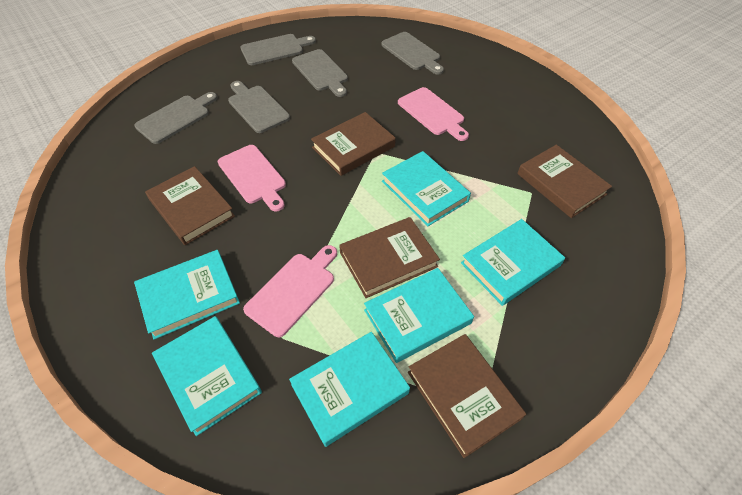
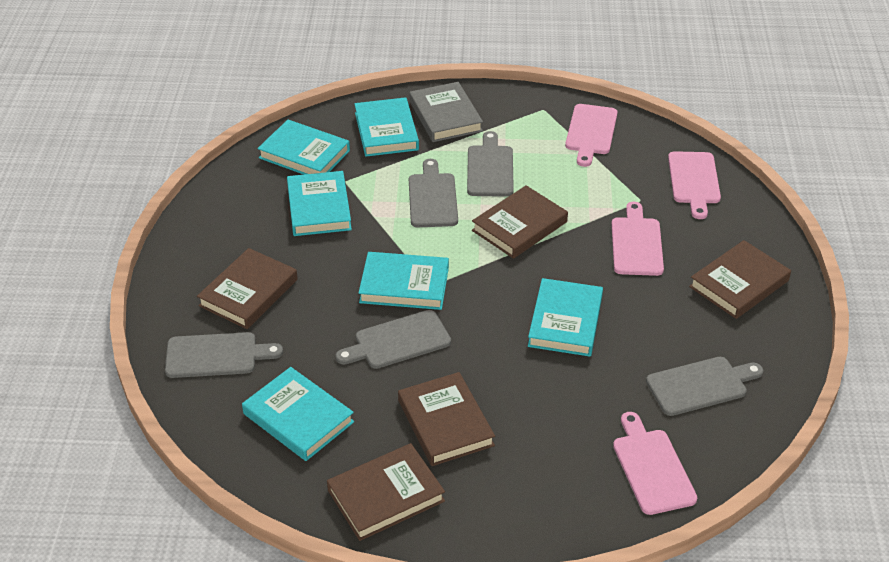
grey book: 0 -> 1
pink cutting board: 3 -> 4

